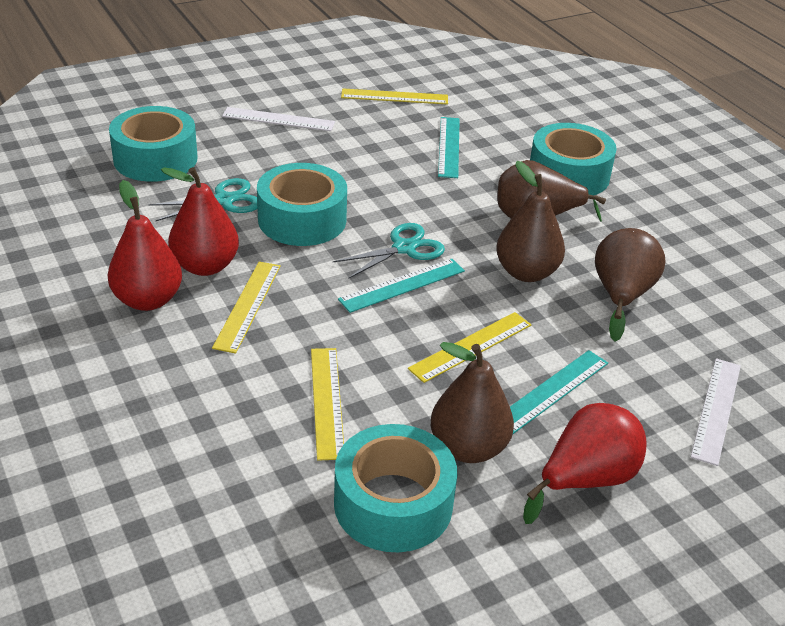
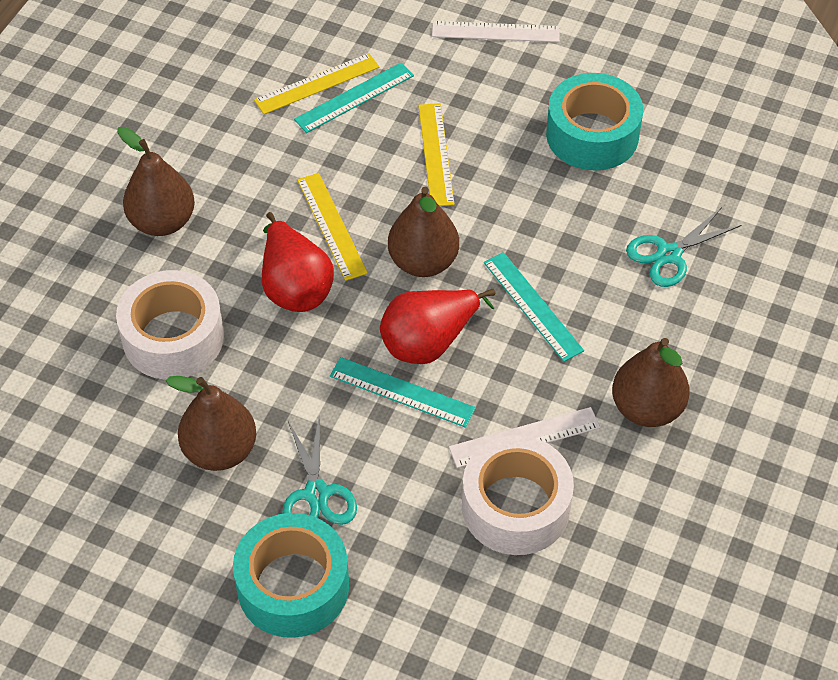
red pear: 3 -> 2
turquoise tape: 4 -> 2
white tape: 0 -> 2
yellow ruler: 4 -> 3

